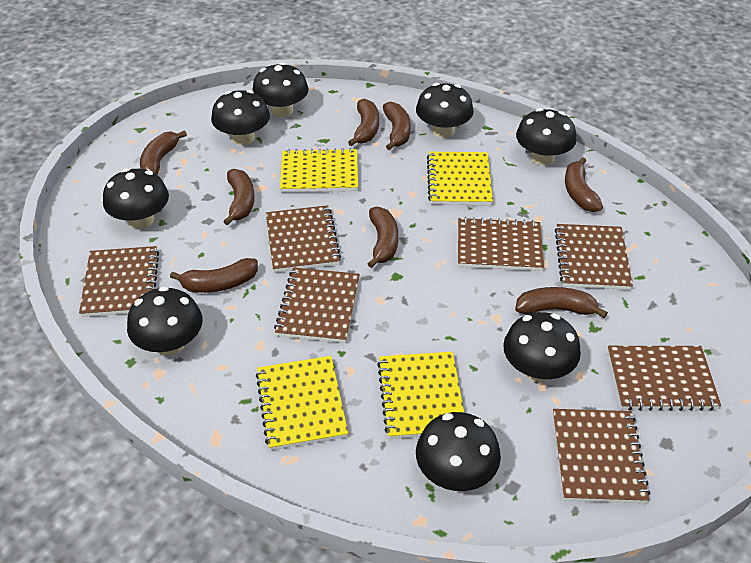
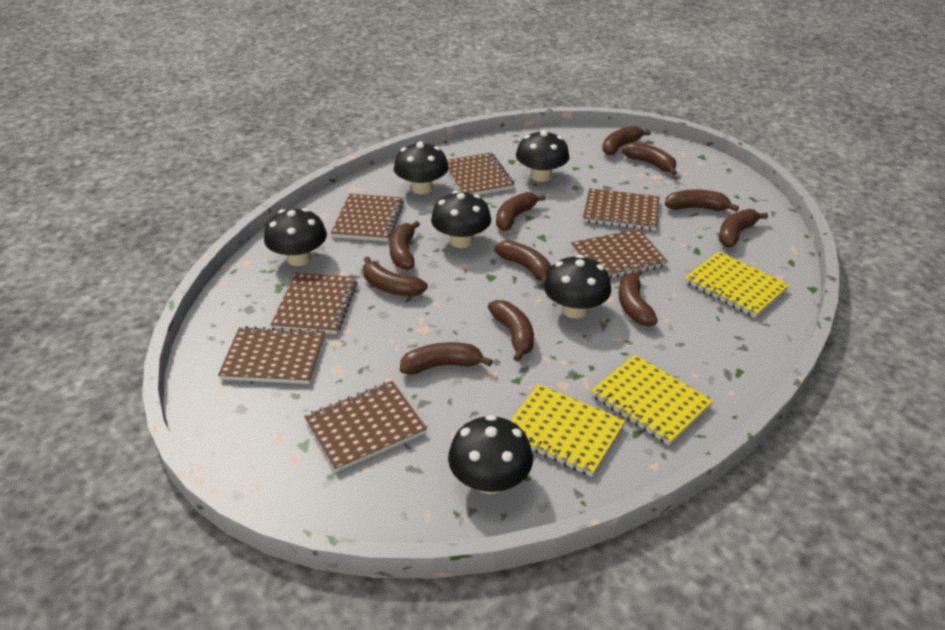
black mushroom: 8 -> 6
brown banana: 8 -> 11
yellow notebook: 4 -> 3

